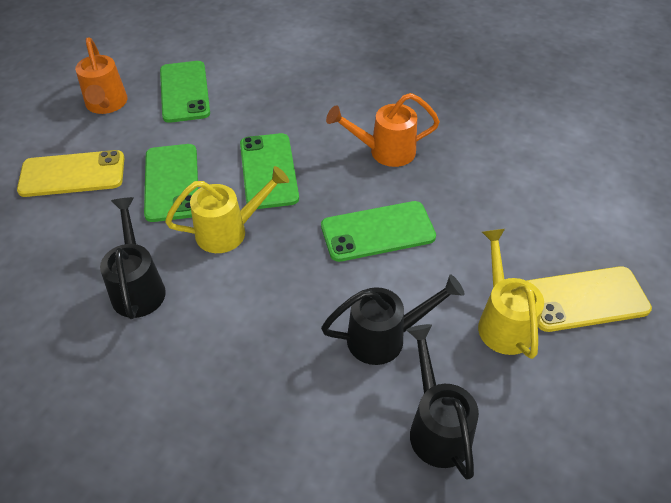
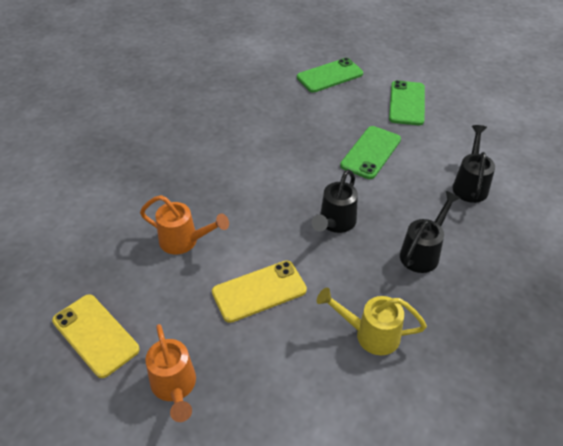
green phone: 4 -> 3
yellow watering can: 2 -> 1

